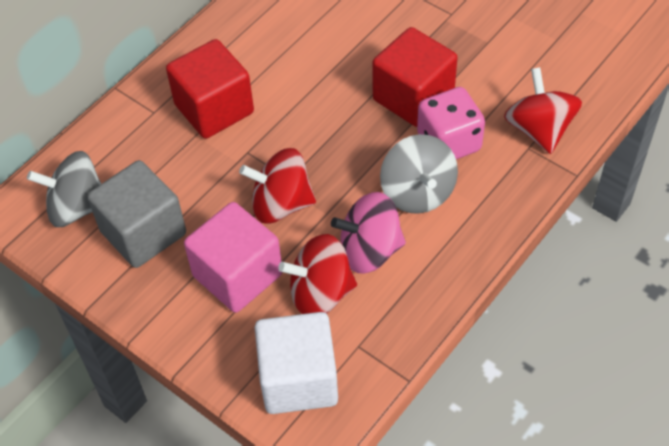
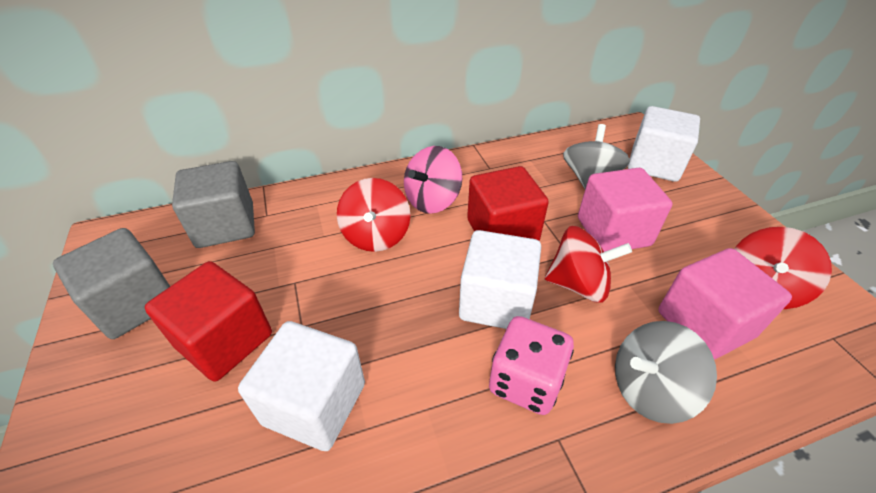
grey cube: 1 -> 2
pink cube: 1 -> 2
white cube: 1 -> 3

